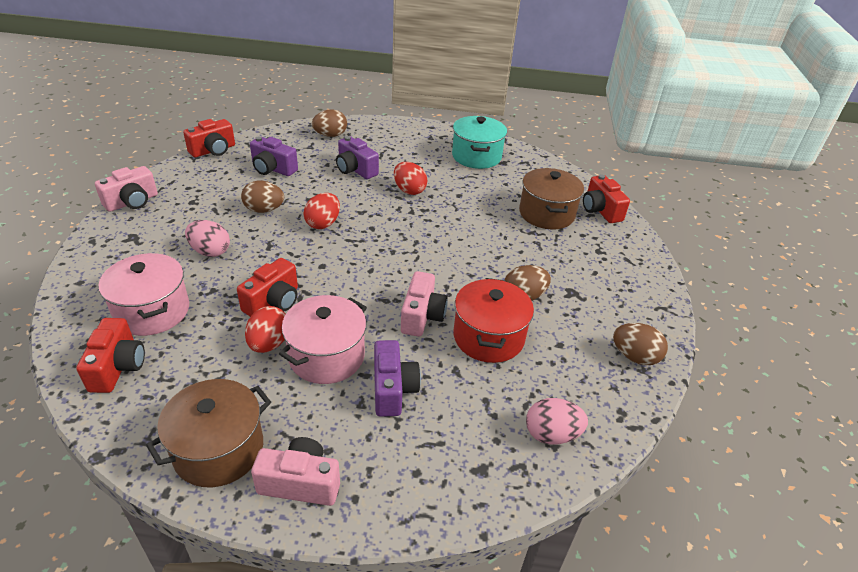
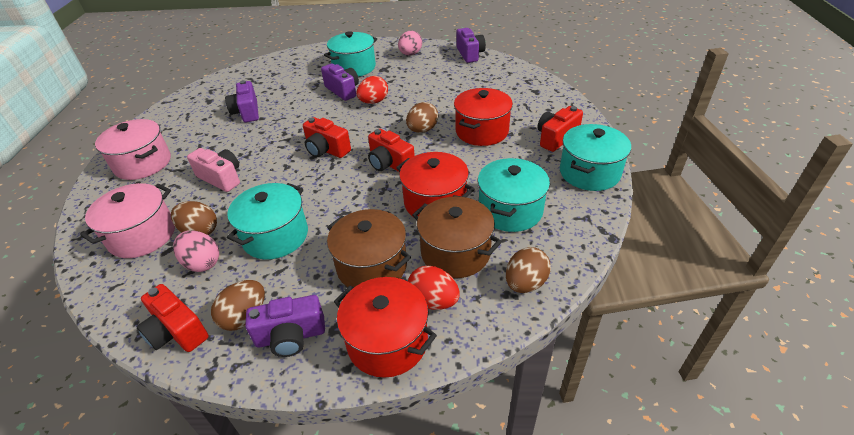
pink camera: 3 -> 1
purple camera: 3 -> 4
red egg: 3 -> 2
red pot: 1 -> 3
turquoise pot: 1 -> 4

